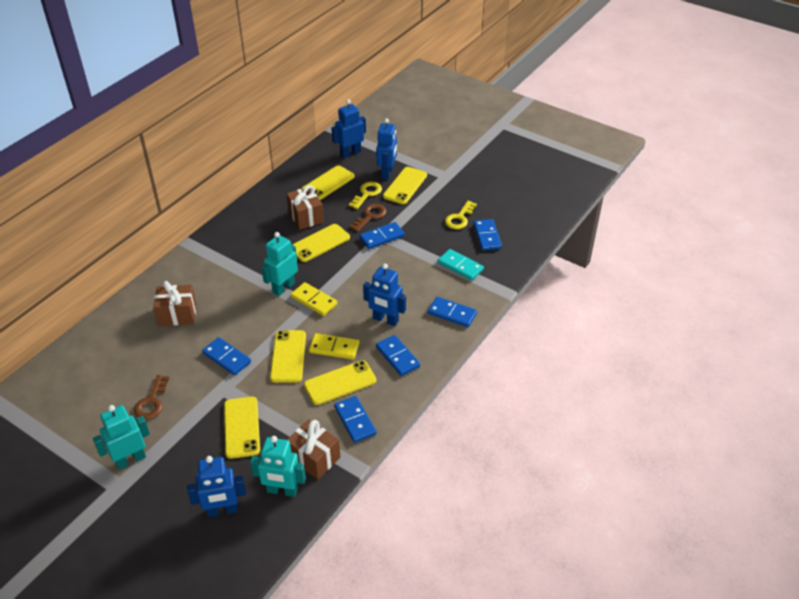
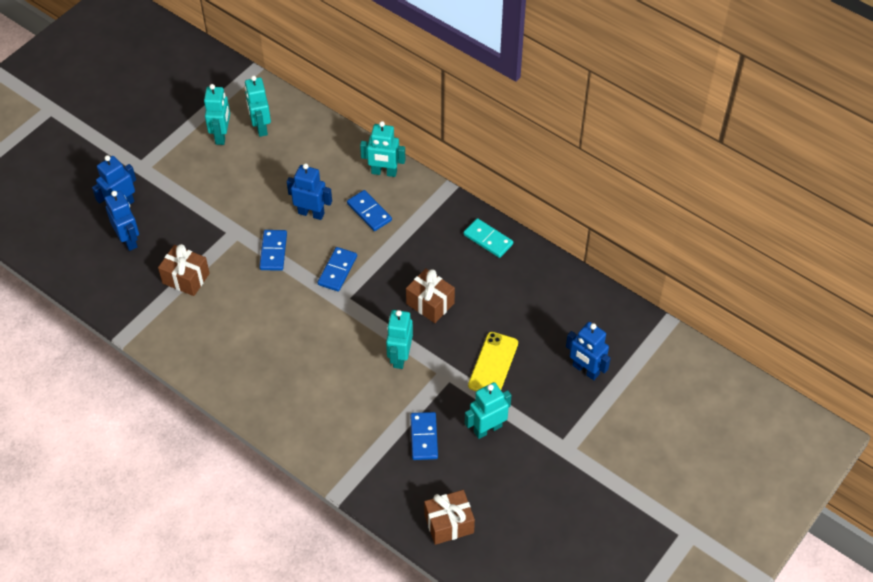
blue domino: 6 -> 4
brown key: 2 -> 0
turquoise robot: 3 -> 5
yellow domino: 2 -> 0
yellow key: 2 -> 0
yellow phone: 6 -> 1

